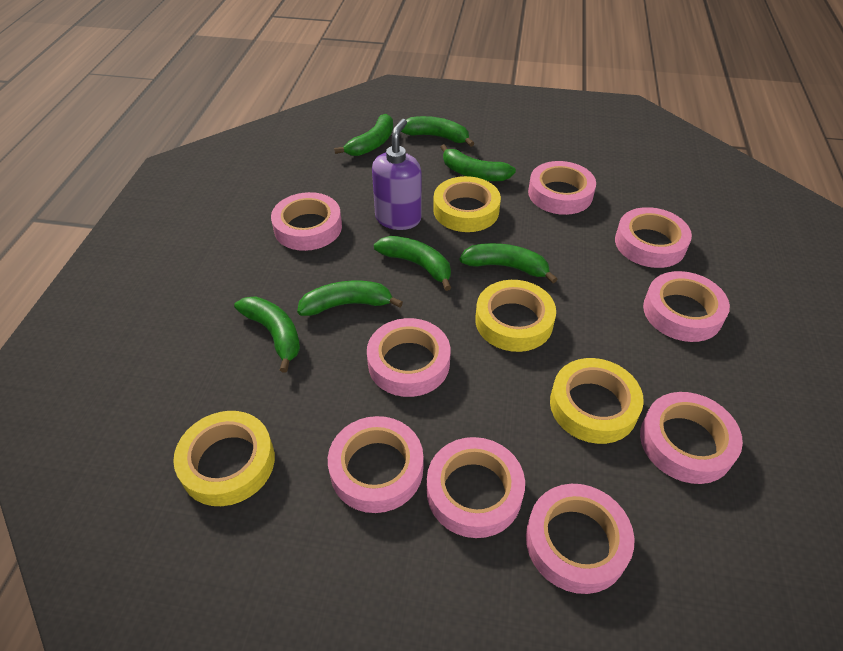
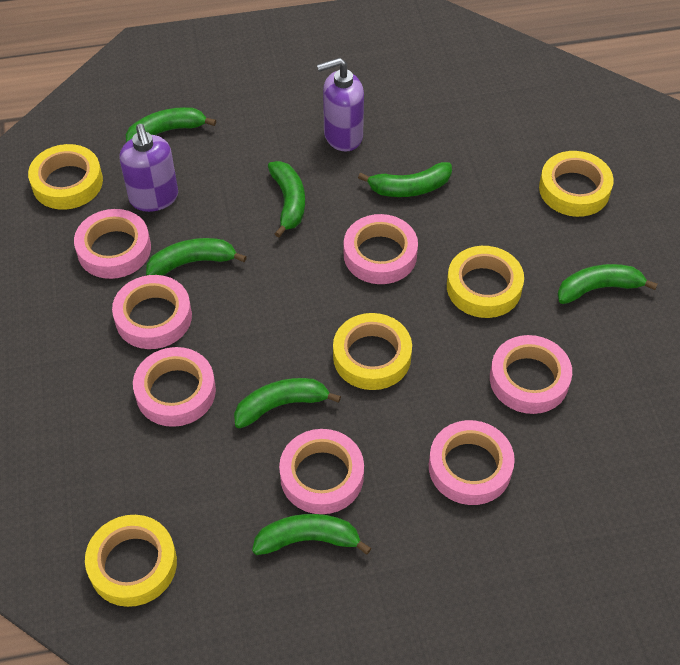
pink tape: 9 -> 7
purple soap dispenser: 1 -> 2
yellow tape: 4 -> 5

